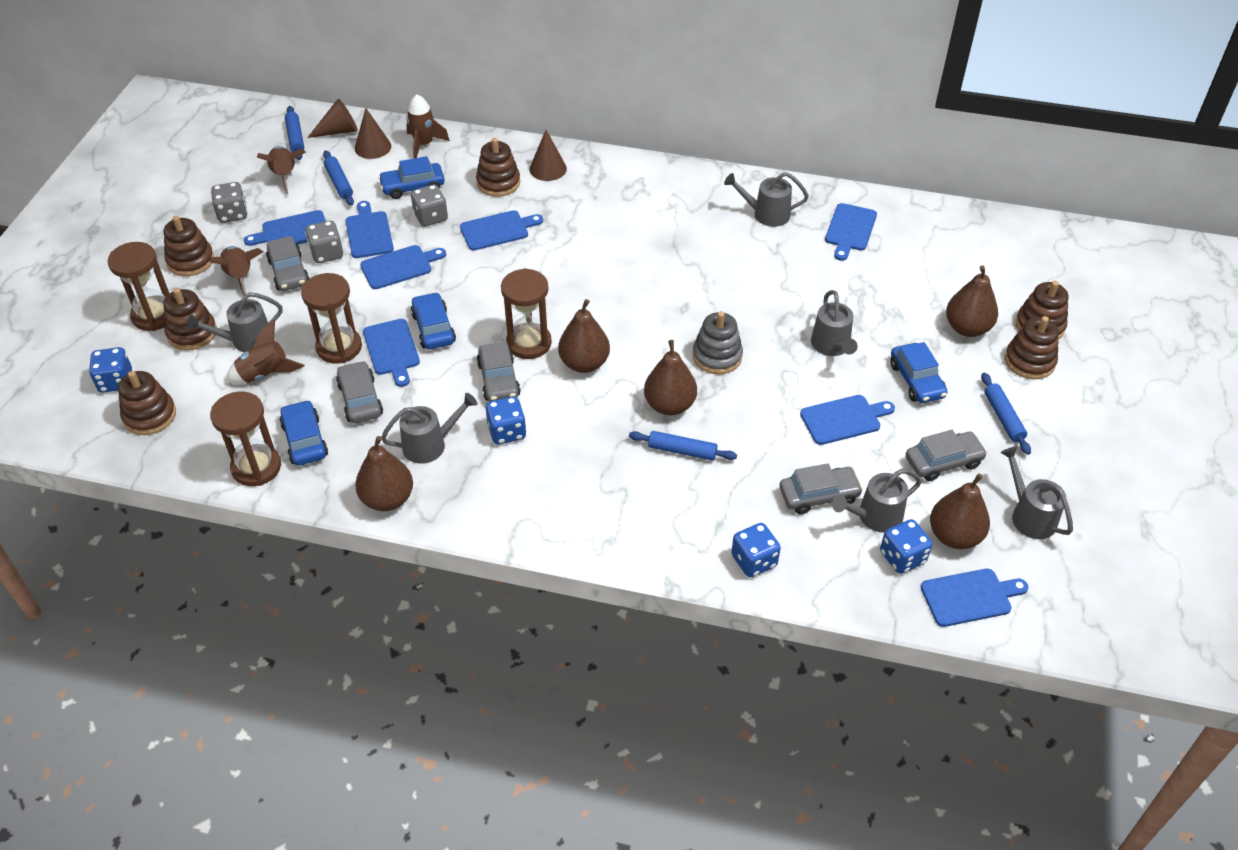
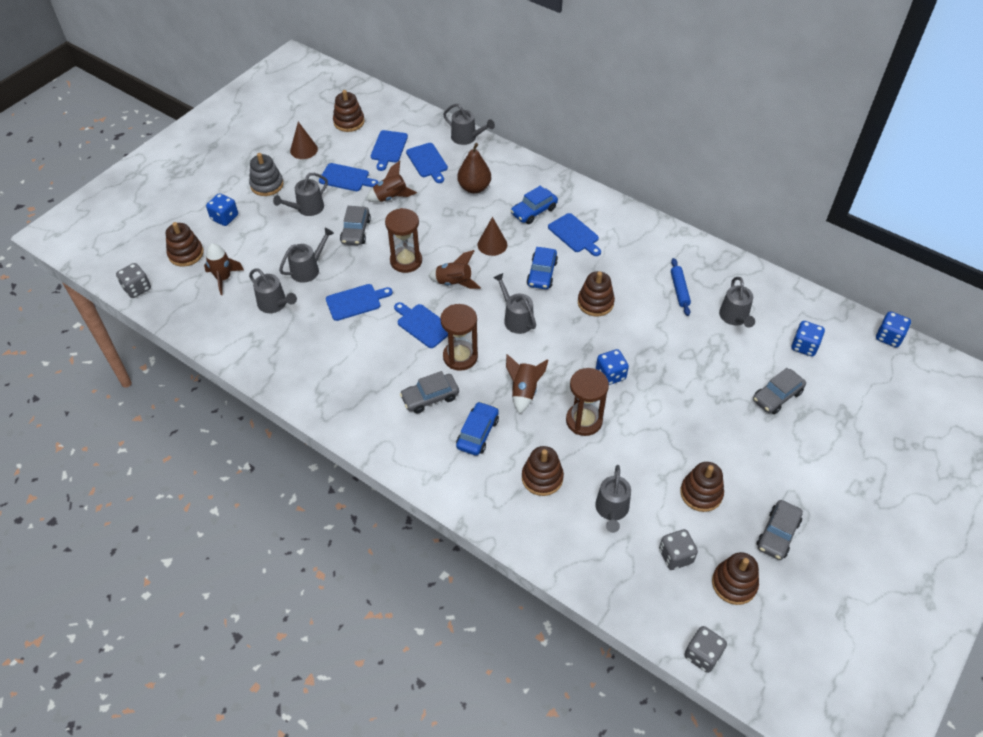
blue car: 4 -> 3
blue cutting board: 8 -> 6
blue rolling pin: 4 -> 1
brown cone: 3 -> 2
brown hourglass: 4 -> 3
brown pear: 5 -> 1
grey car: 5 -> 4
grey watering can: 6 -> 7

